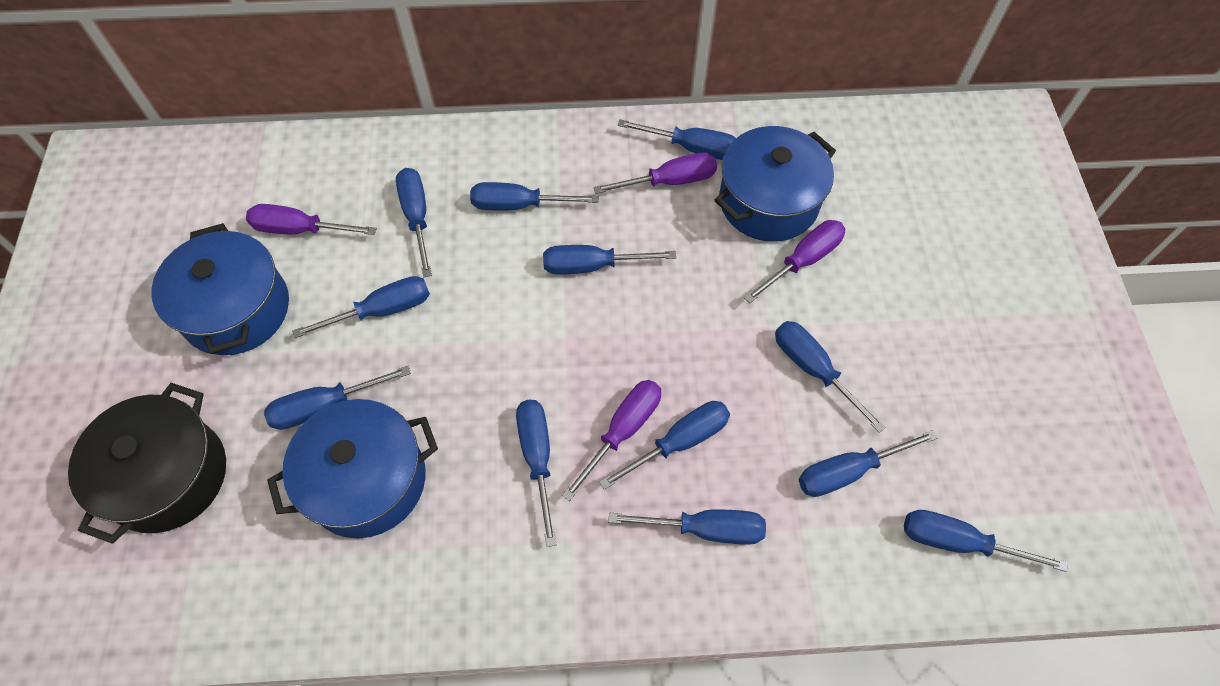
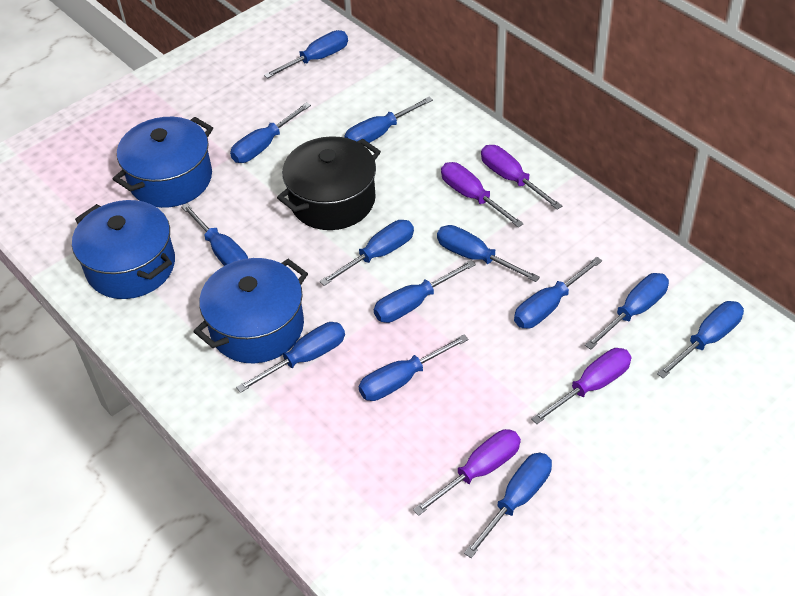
blue screwdriver: 12 -> 13

